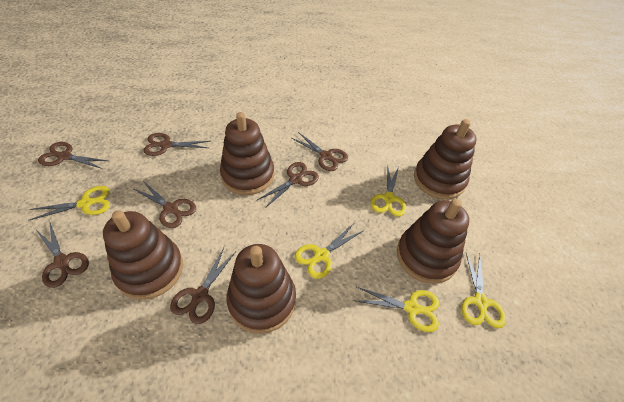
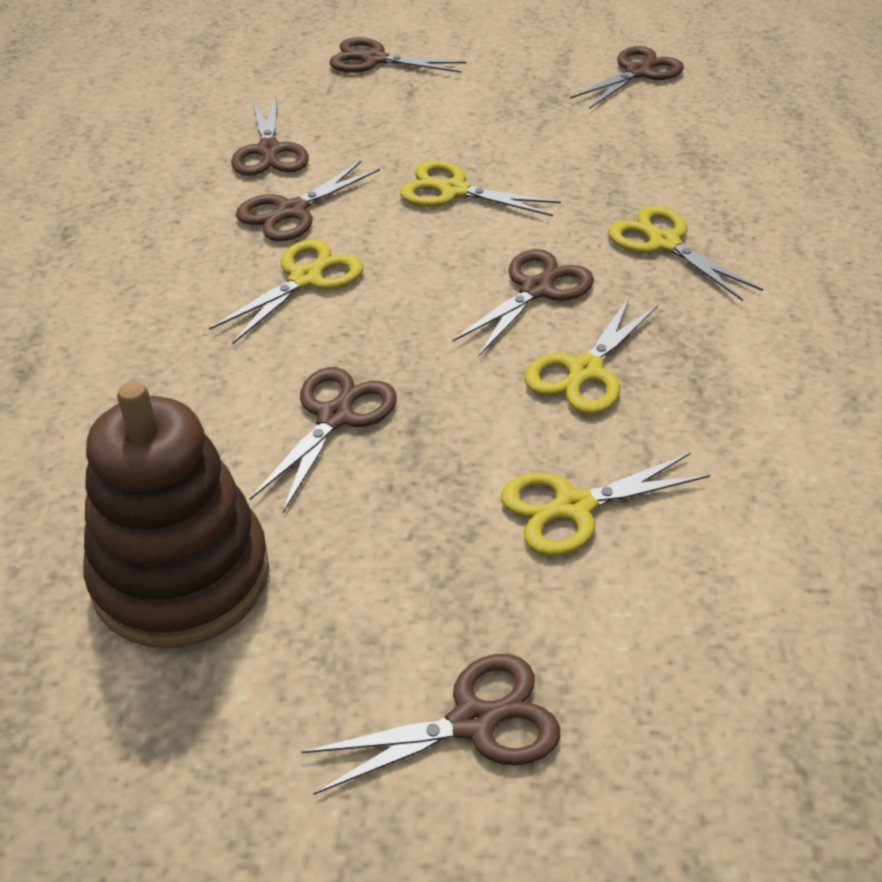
brown stacking toy: 5 -> 1

